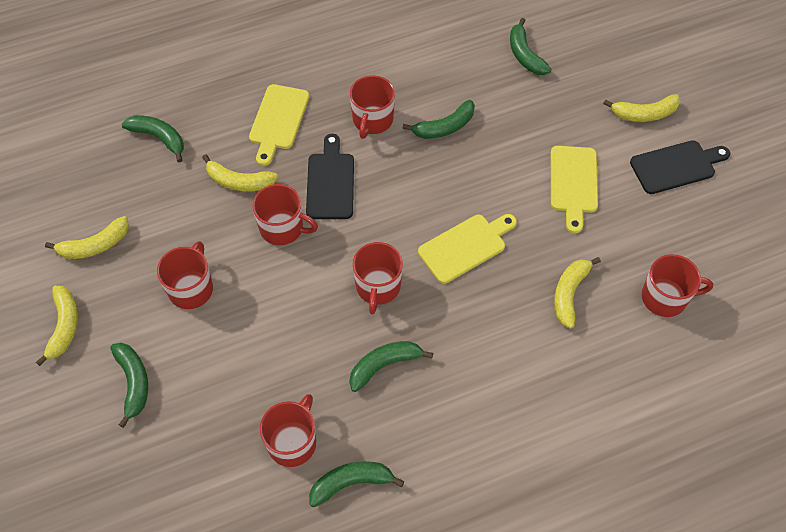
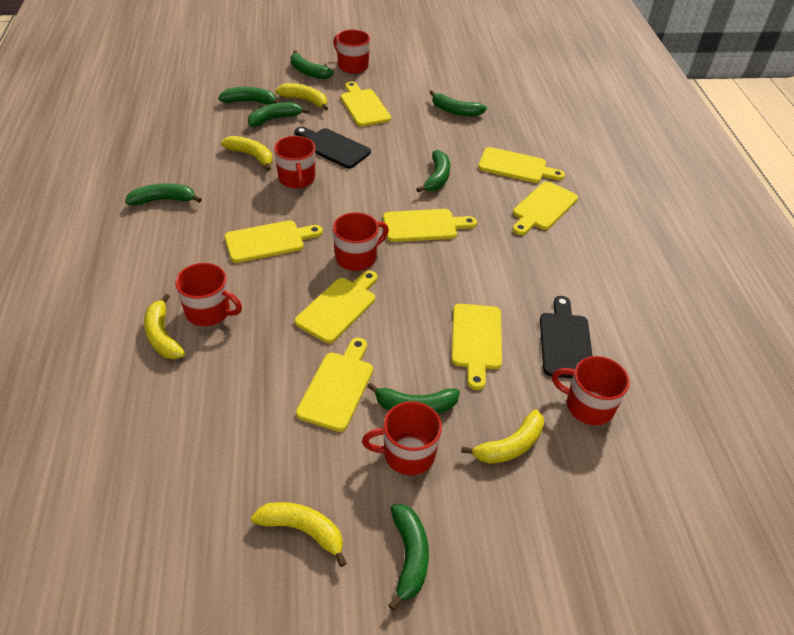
green banana: 6 -> 8
yellow cutting board: 3 -> 8

